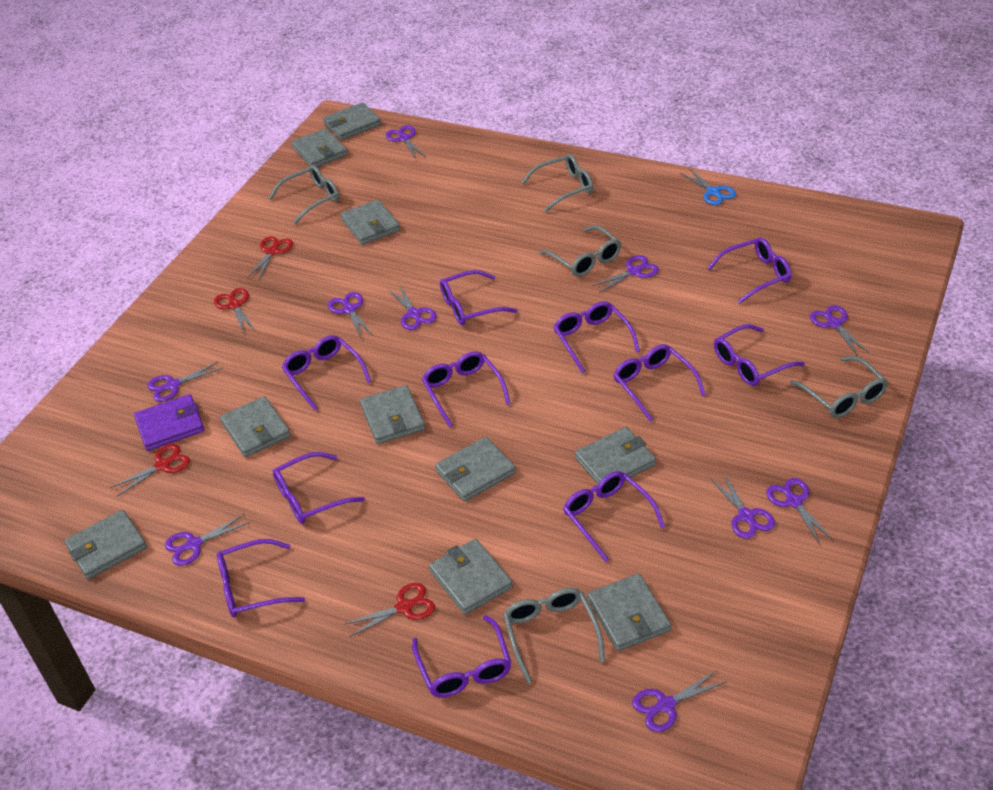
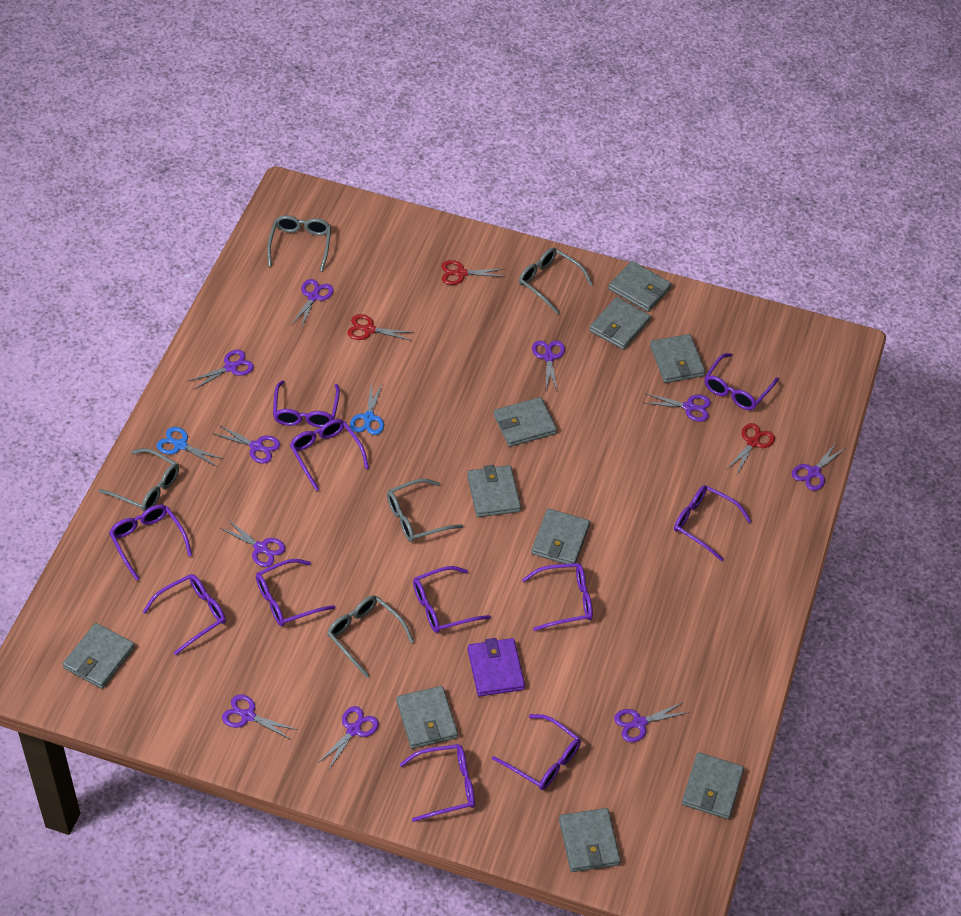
blue scissors: 1 -> 2
red scissors: 4 -> 3

